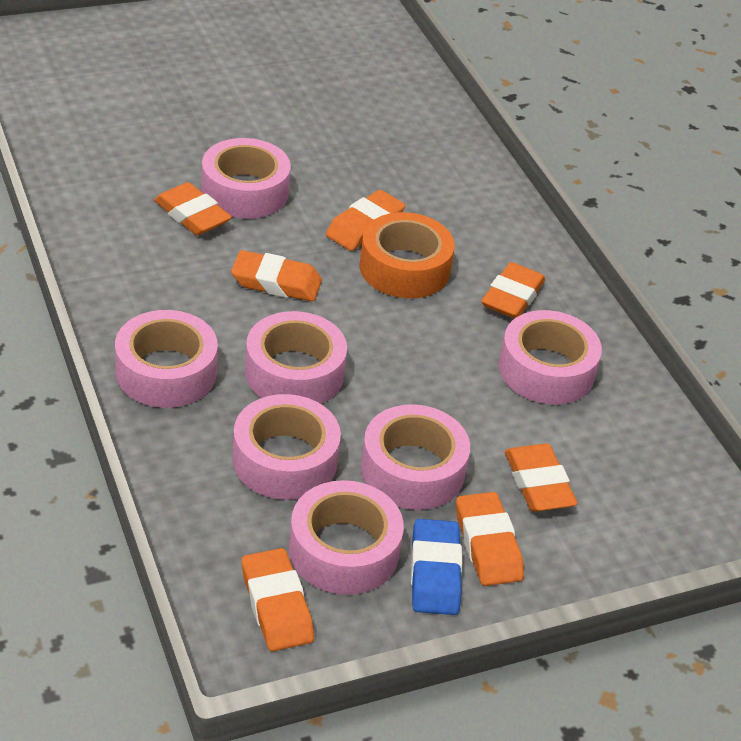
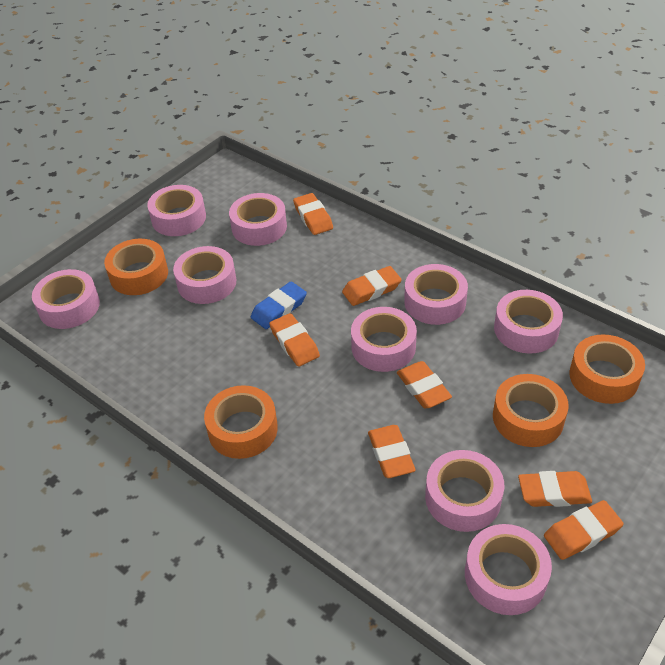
orange tape: 1 -> 4
pink tape: 7 -> 9

